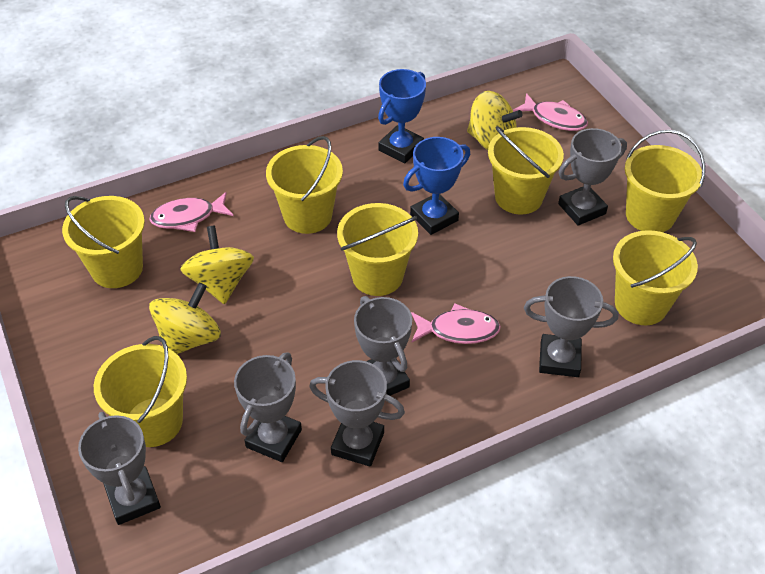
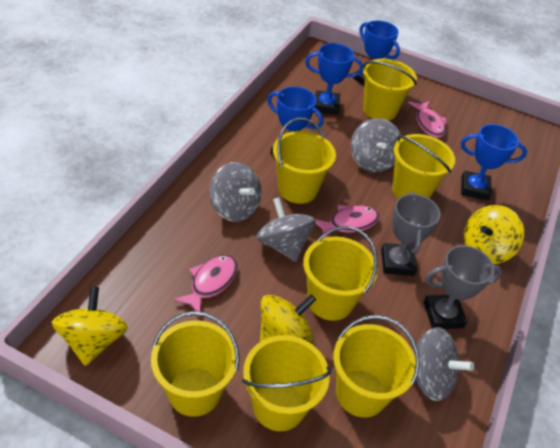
blue trophy: 2 -> 4
grey spinning top: 0 -> 4
grey trophy: 6 -> 2

